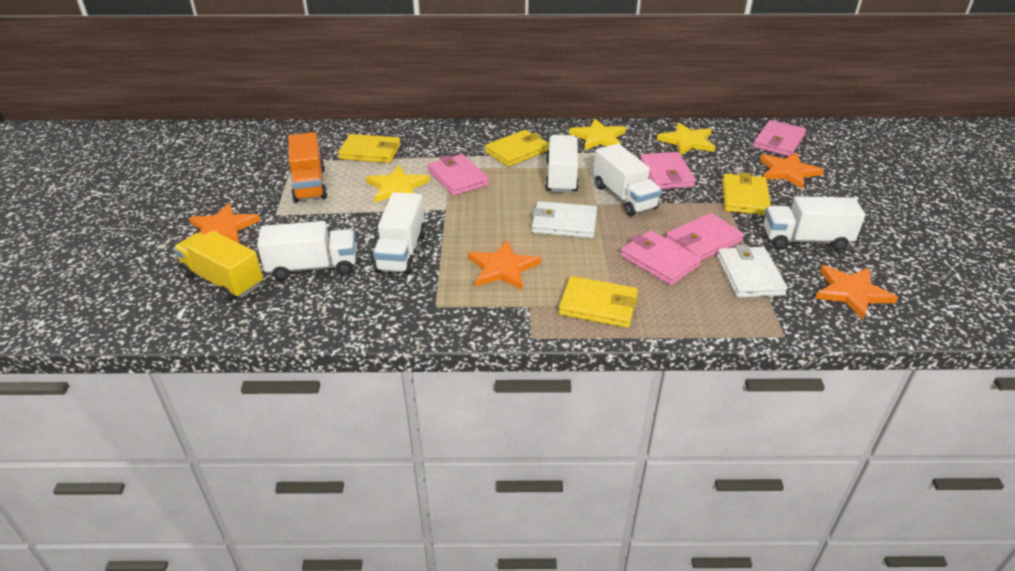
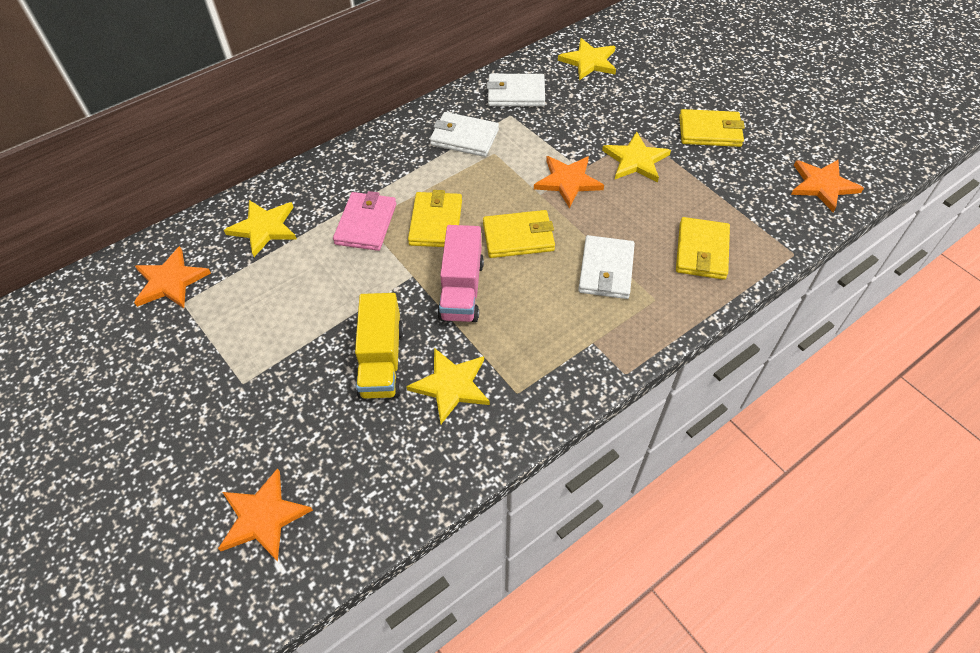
orange truck: 1 -> 0
pink truck: 0 -> 1
pink wallet: 5 -> 1
white truck: 5 -> 0
white wallet: 2 -> 3
yellow star: 3 -> 4

